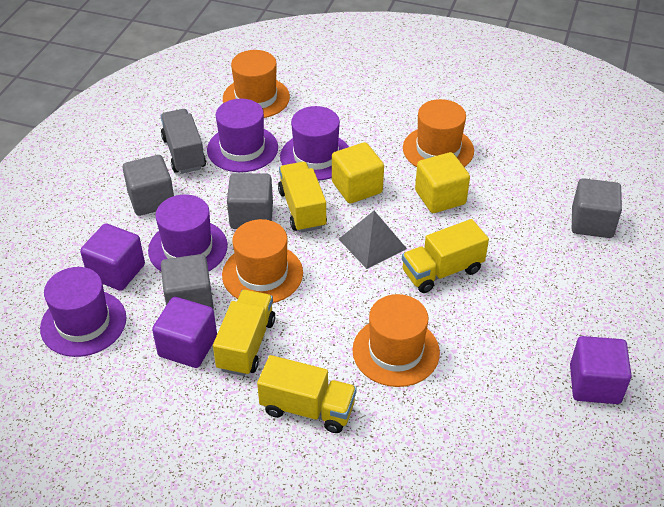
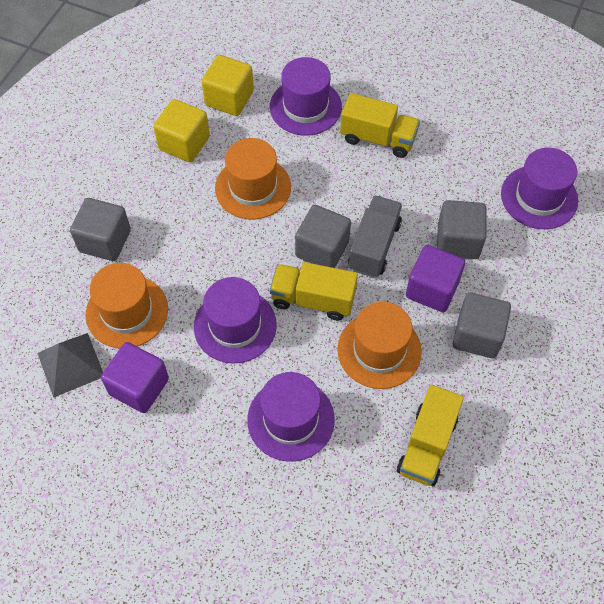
orange hat: 4 -> 3
purple cube: 3 -> 2
yellow truck: 4 -> 3

